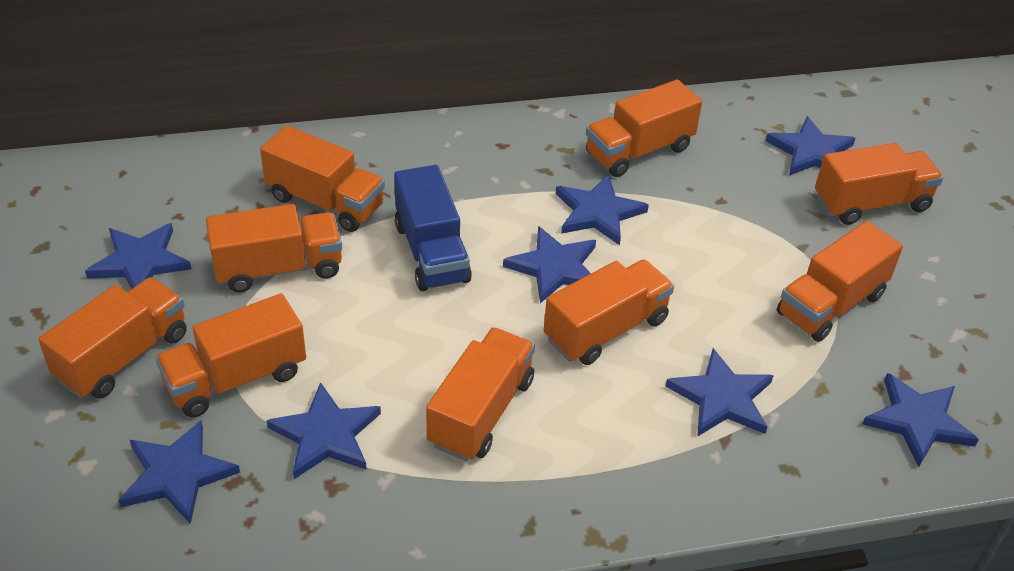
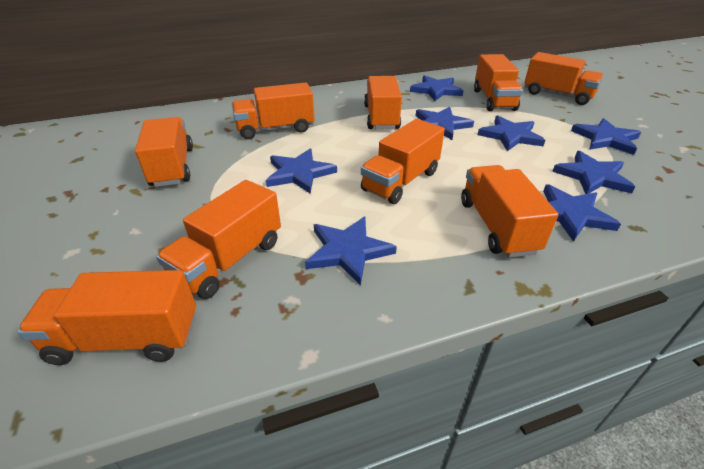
blue truck: 1 -> 0

